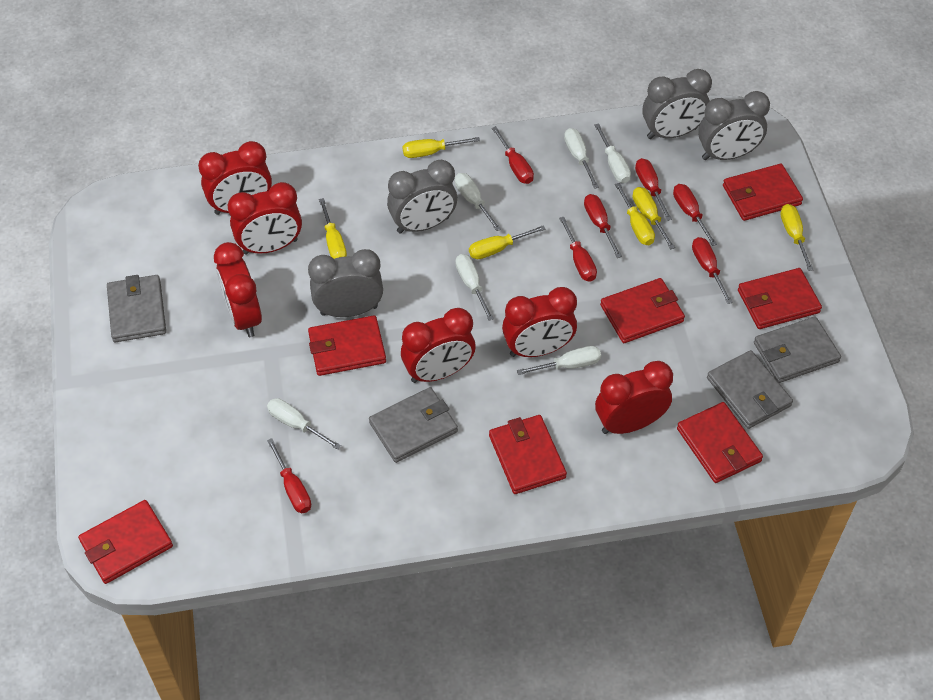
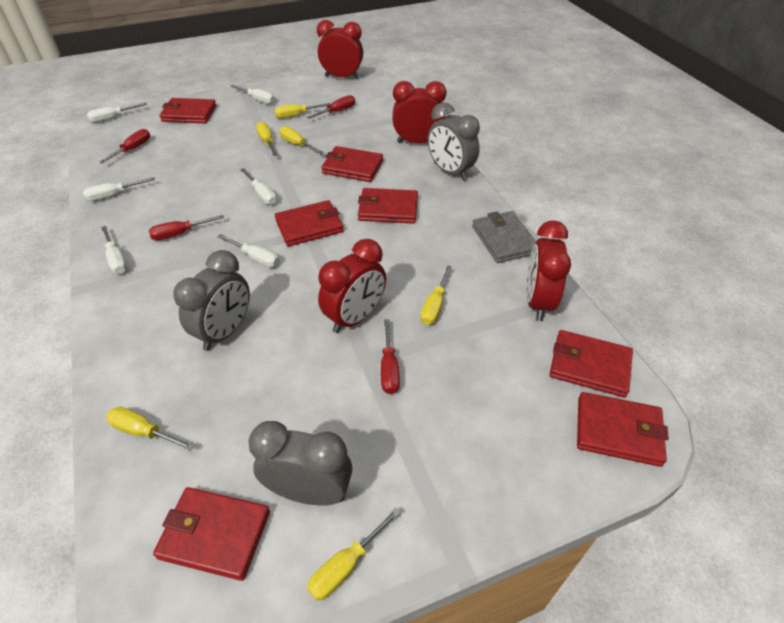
grey clock: 4 -> 3
grey wallet: 4 -> 1
red clock: 6 -> 4
red screwdriver: 7 -> 4

